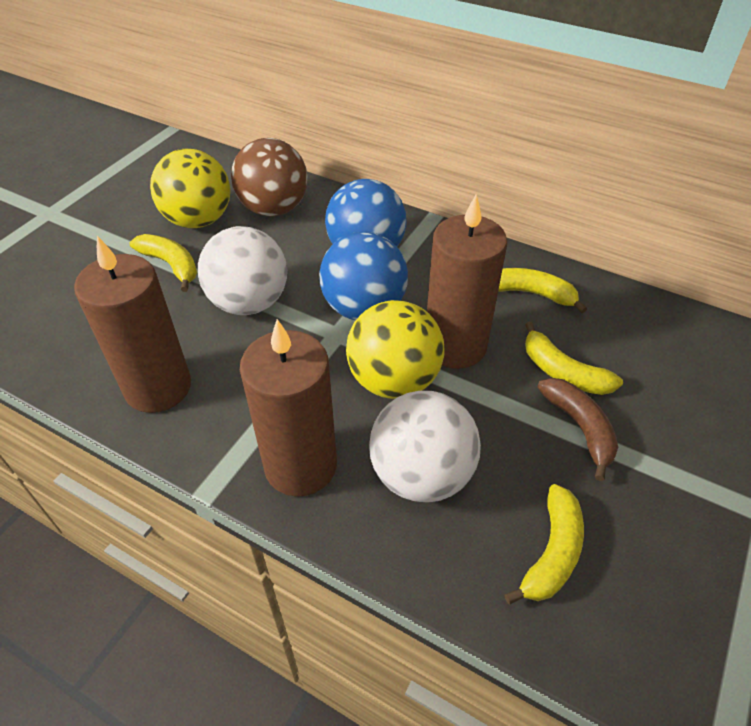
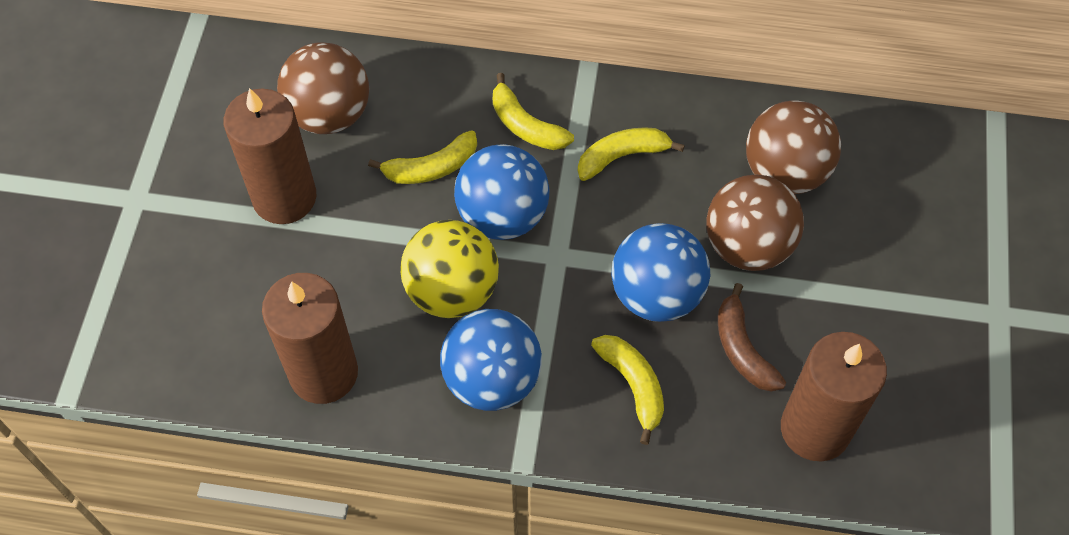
blue ball: 2 -> 3
brown ball: 1 -> 3
white ball: 2 -> 0
yellow ball: 2 -> 1

